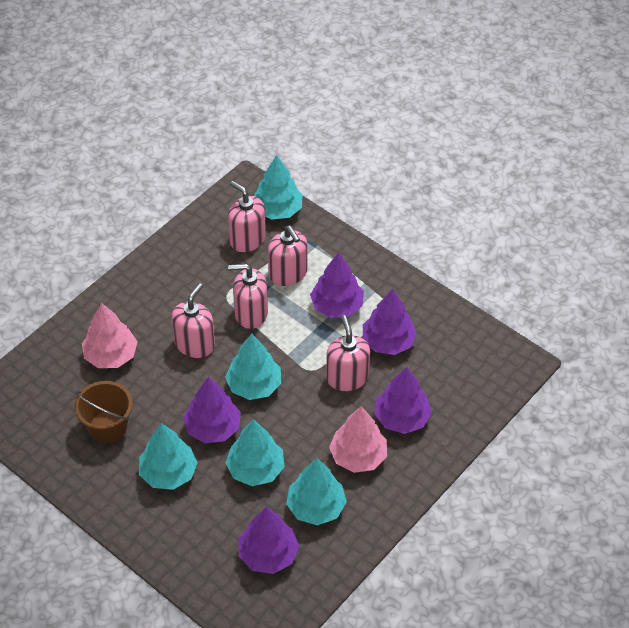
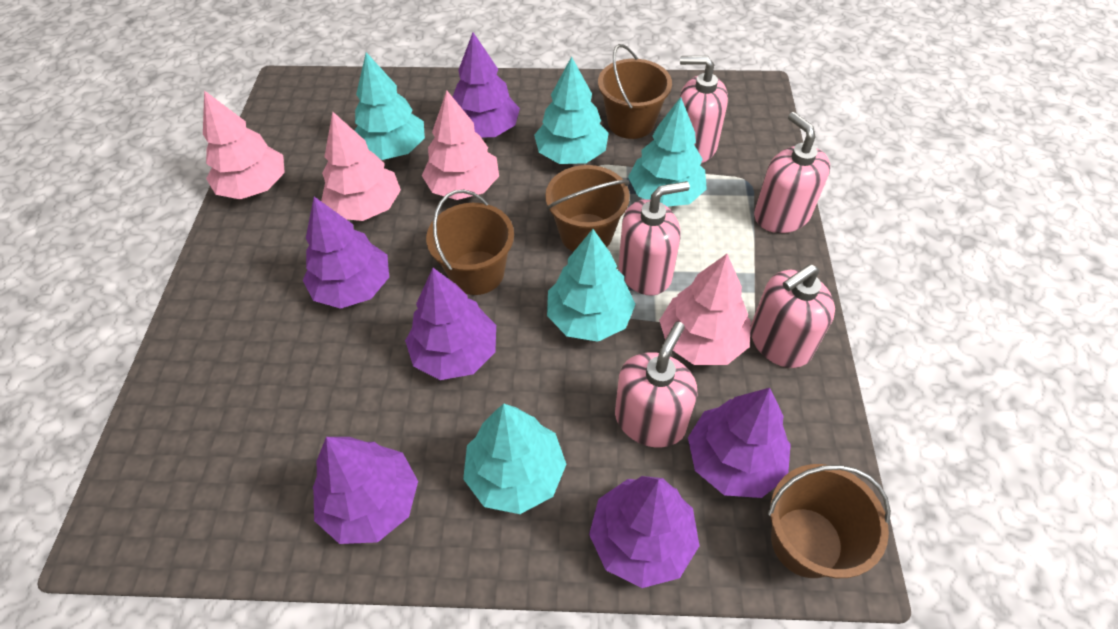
brown bucket: 1 -> 4
pink tree: 2 -> 4
purple tree: 5 -> 6

